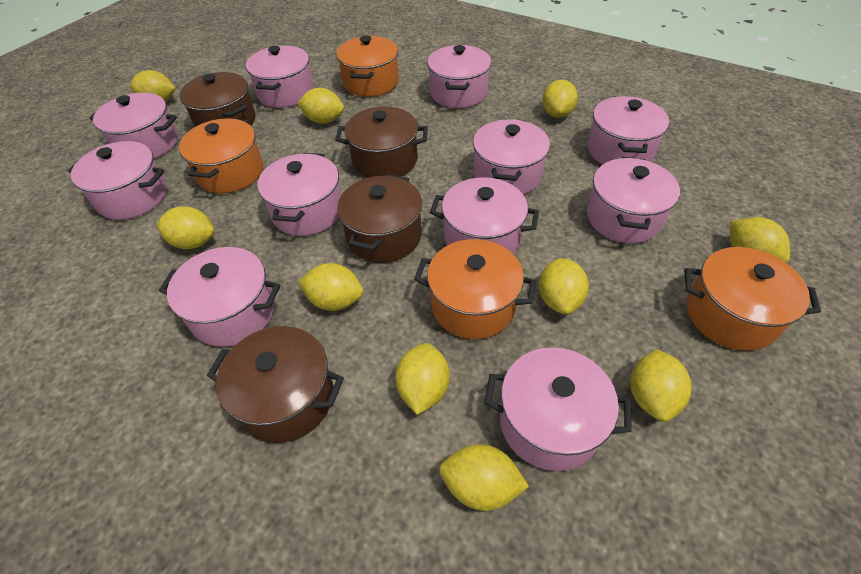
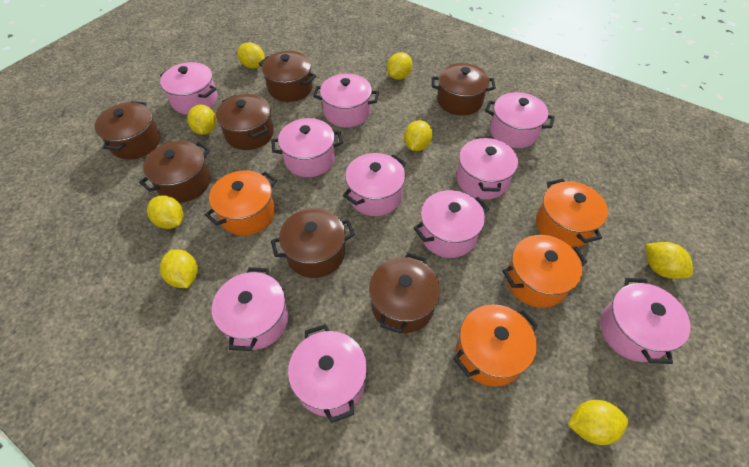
brown pot: 4 -> 7
pink pot: 11 -> 10
yellow lemon: 10 -> 8

